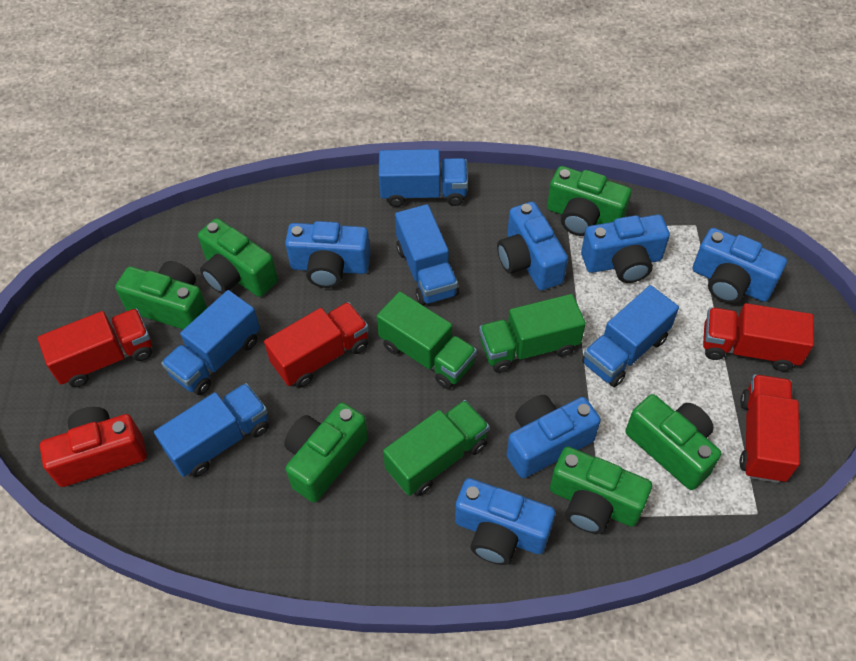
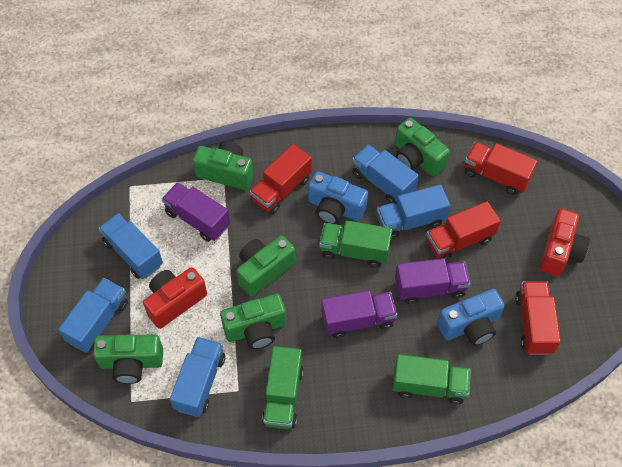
blue camera: 6 -> 2
green camera: 6 -> 5
purple truck: 0 -> 3
red camera: 1 -> 2

